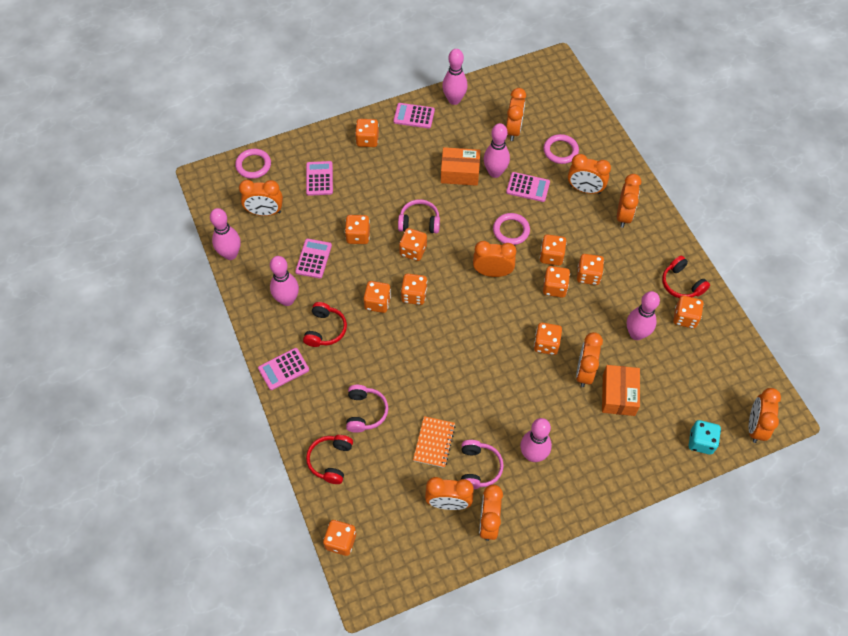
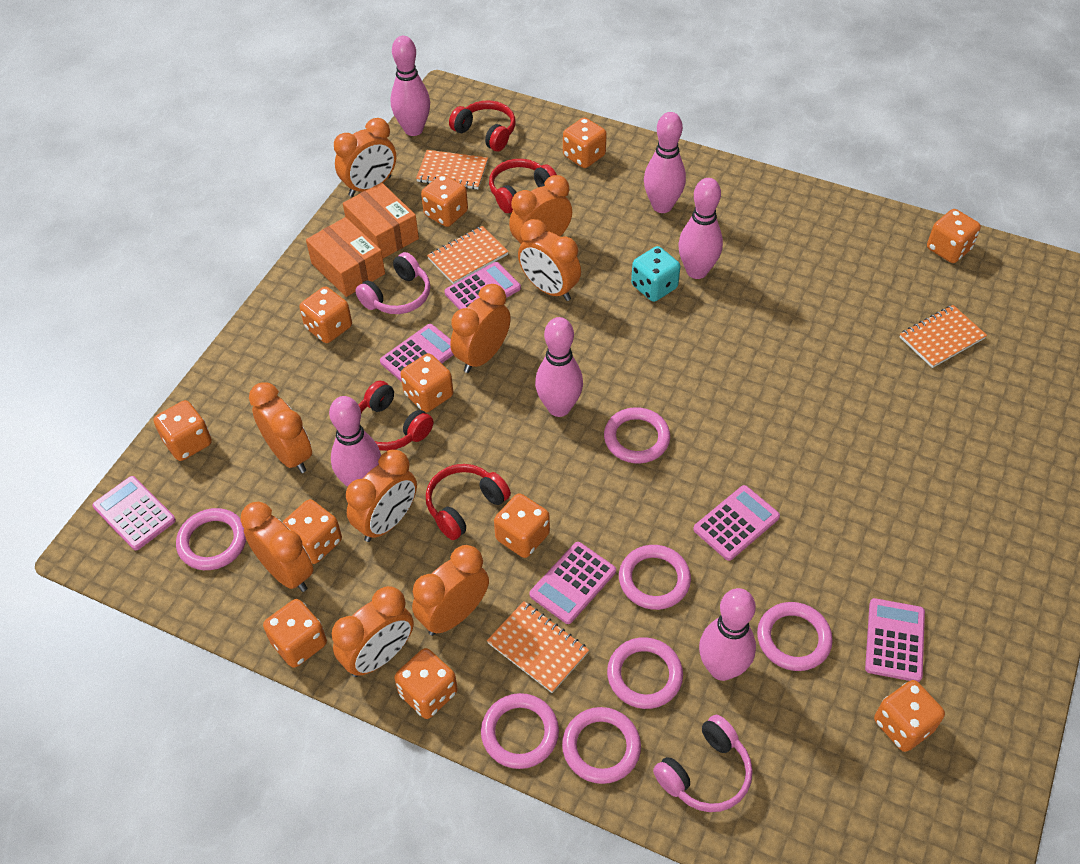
orange notebook: 1 -> 4
pink calculator: 5 -> 6
pink headphones: 3 -> 2
pink ring: 3 -> 7
red headphones: 3 -> 4

